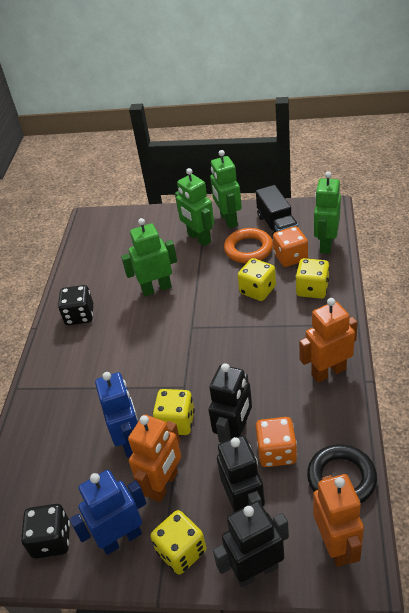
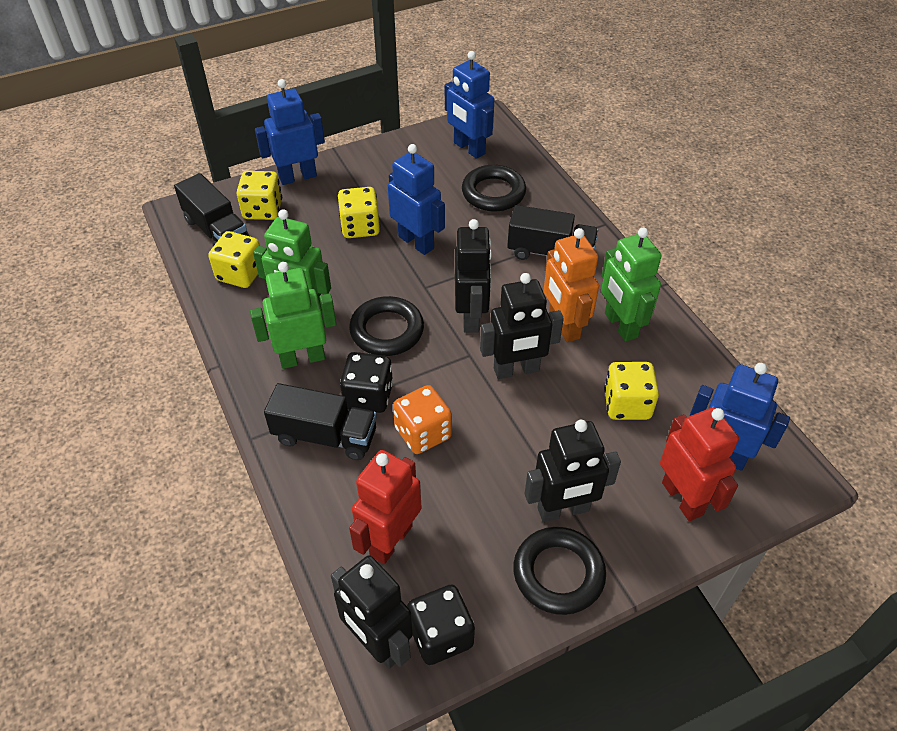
black ring: 1 -> 3
black robot: 3 -> 4
black truck: 1 -> 3
blue robot: 2 -> 4
green robot: 4 -> 3
orange dice: 2 -> 1
orange ring: 1 -> 0
orange robot: 3 -> 1
red robot: 0 -> 2

